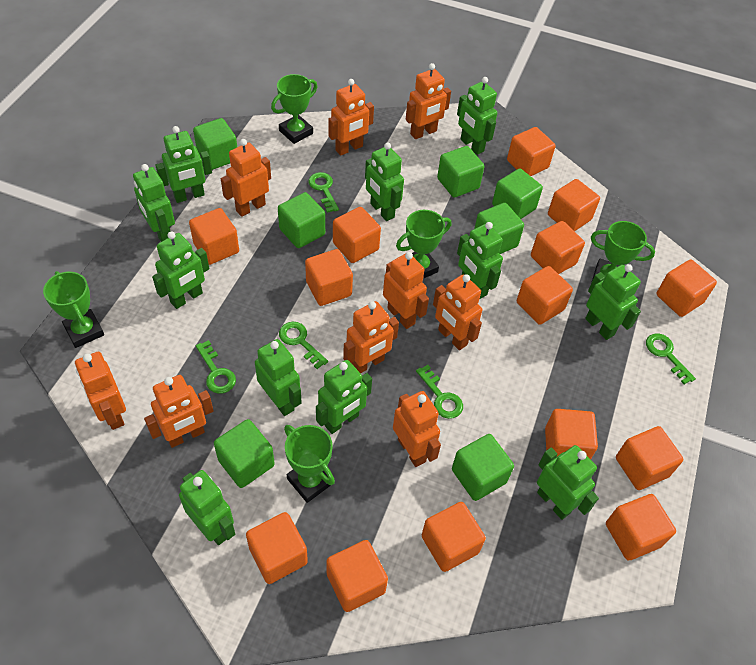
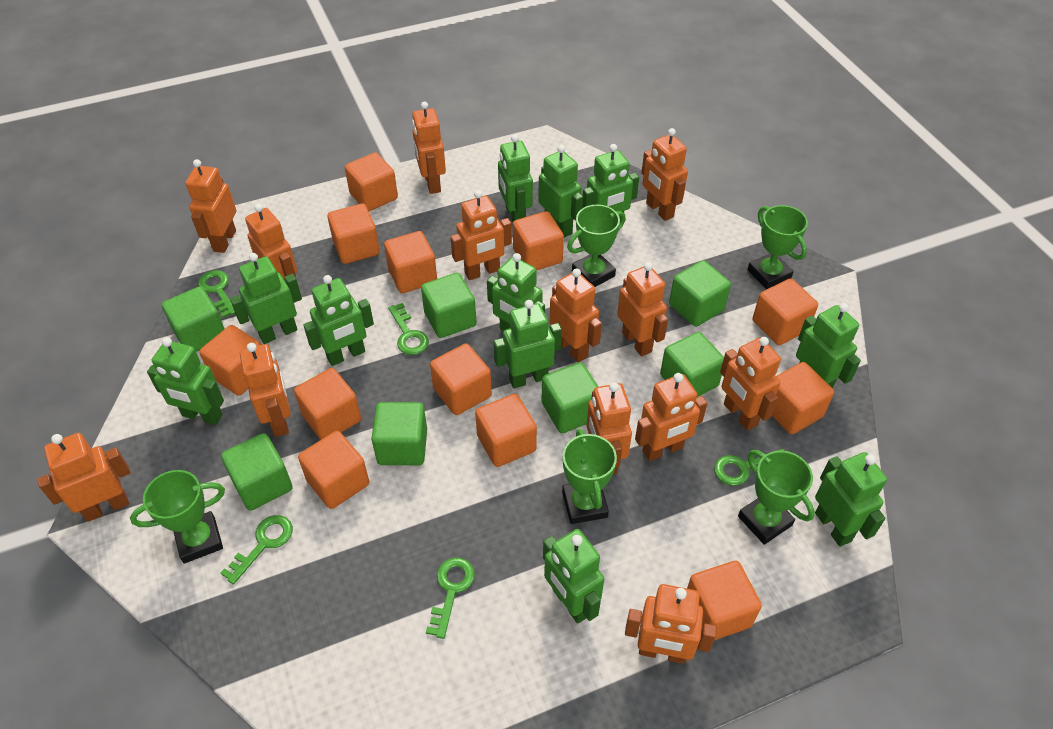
orange cube: 14 -> 12
orange robot: 9 -> 13

